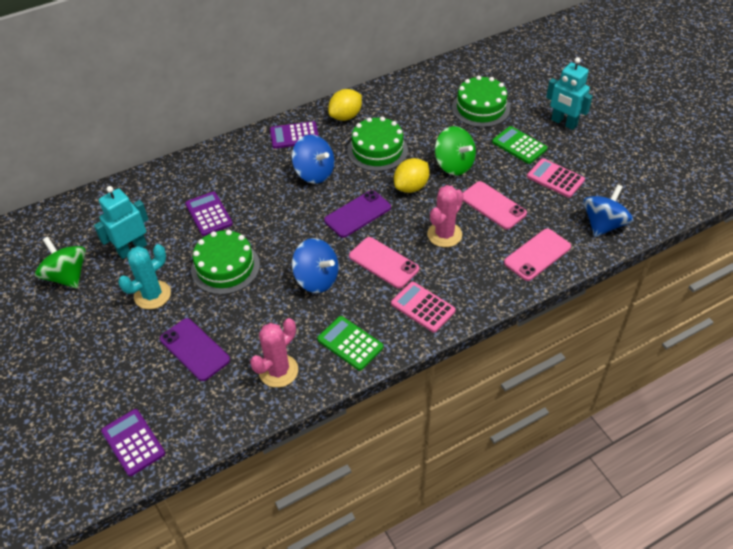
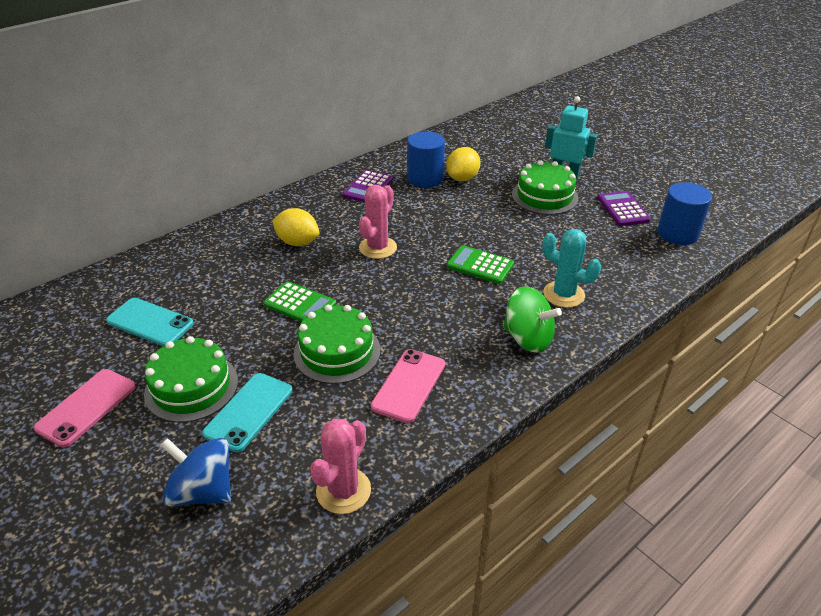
blue cylinder: 0 -> 2
blue spinning top: 3 -> 1
green spinning top: 2 -> 1
pink calculator: 2 -> 0
pink phone: 3 -> 2
purple calculator: 3 -> 2
purple phone: 2 -> 0
turquoise phone: 0 -> 2
turquoise robot: 2 -> 1

